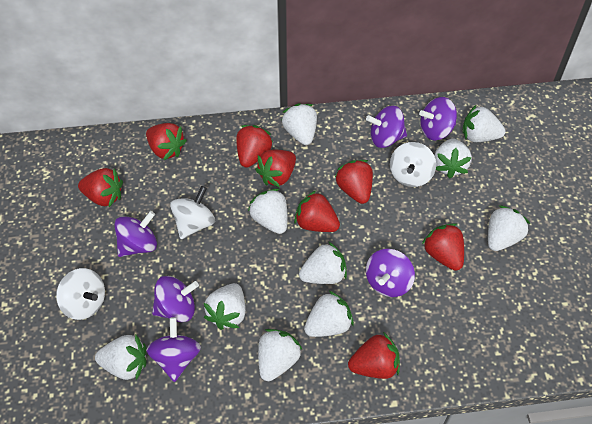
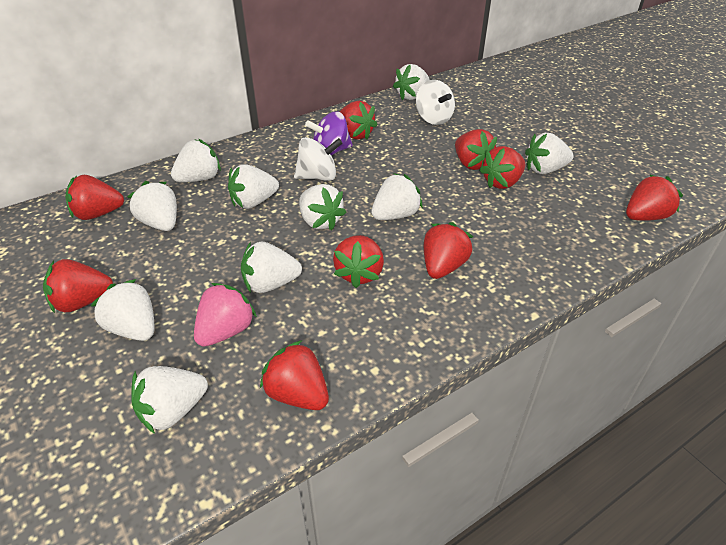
pink strawberry: 0 -> 1
purple spinning top: 6 -> 1
red strawberry: 8 -> 9
white spinning top: 3 -> 2

